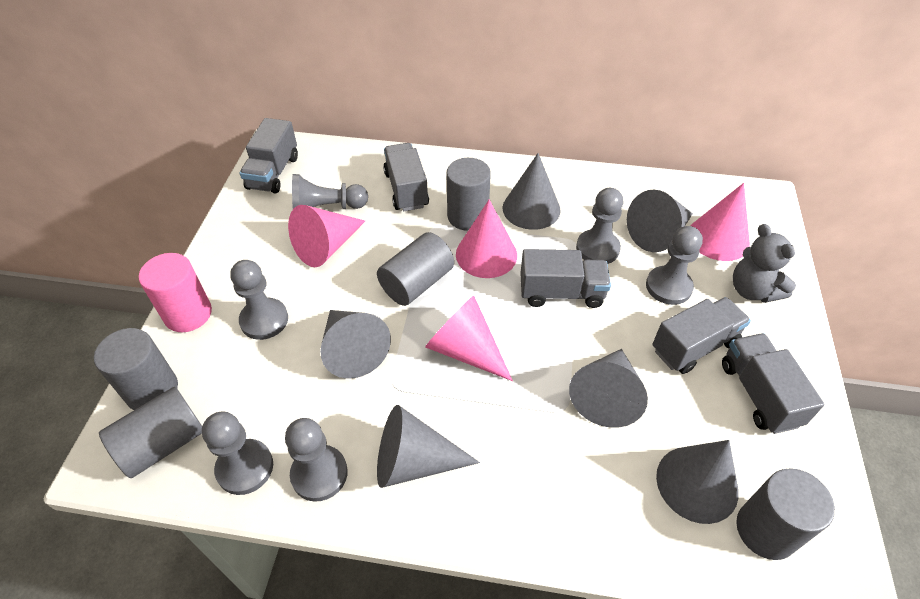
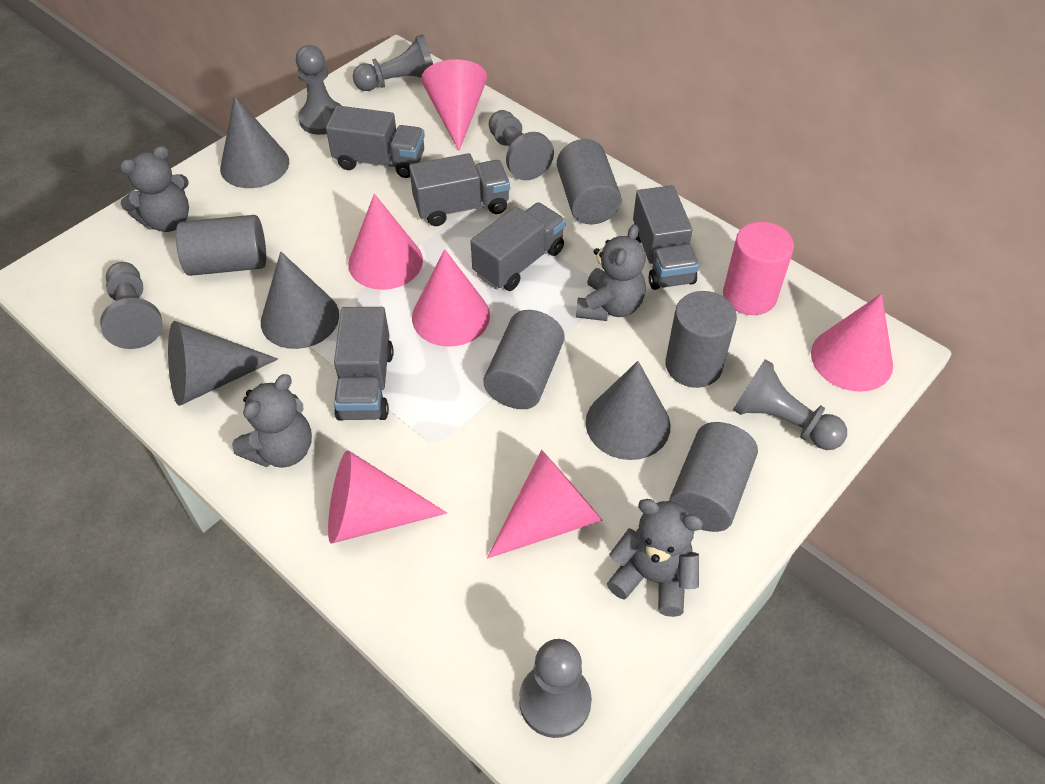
grey cone: 6 -> 4
grey teddy bear: 1 -> 4
pink cone: 4 -> 6

